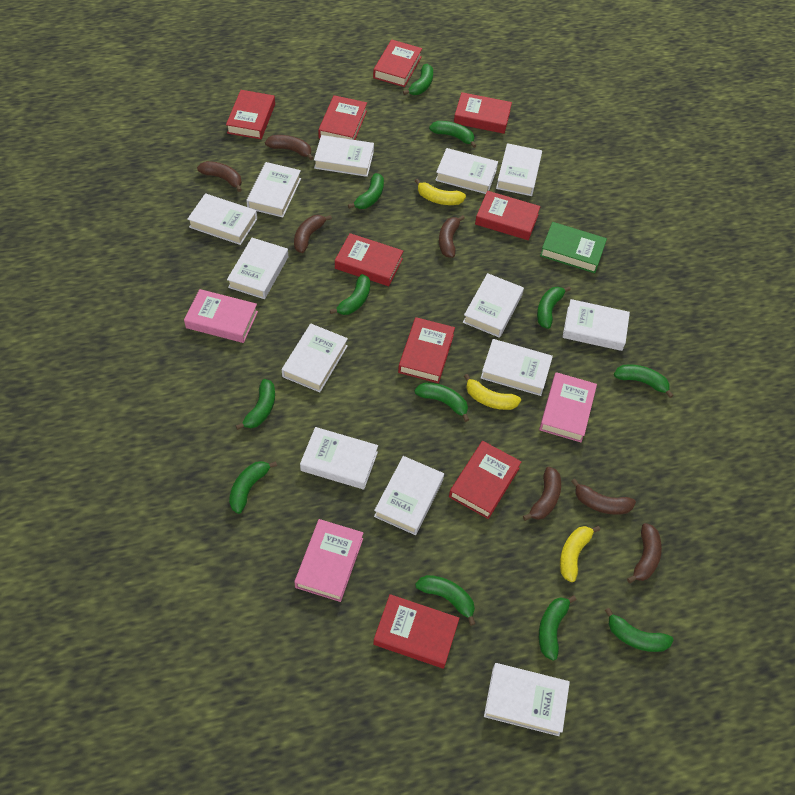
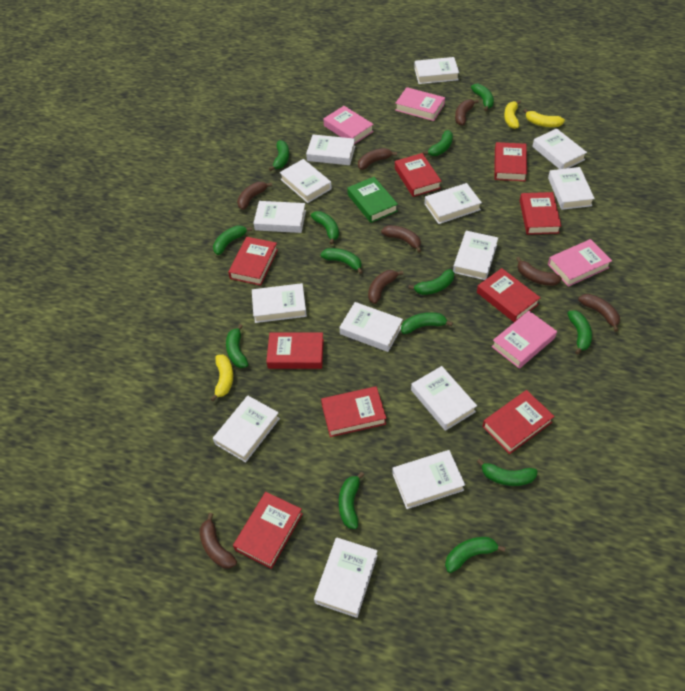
brown banana: 7 -> 8
green banana: 12 -> 13
pink book: 3 -> 4
white book: 13 -> 14

